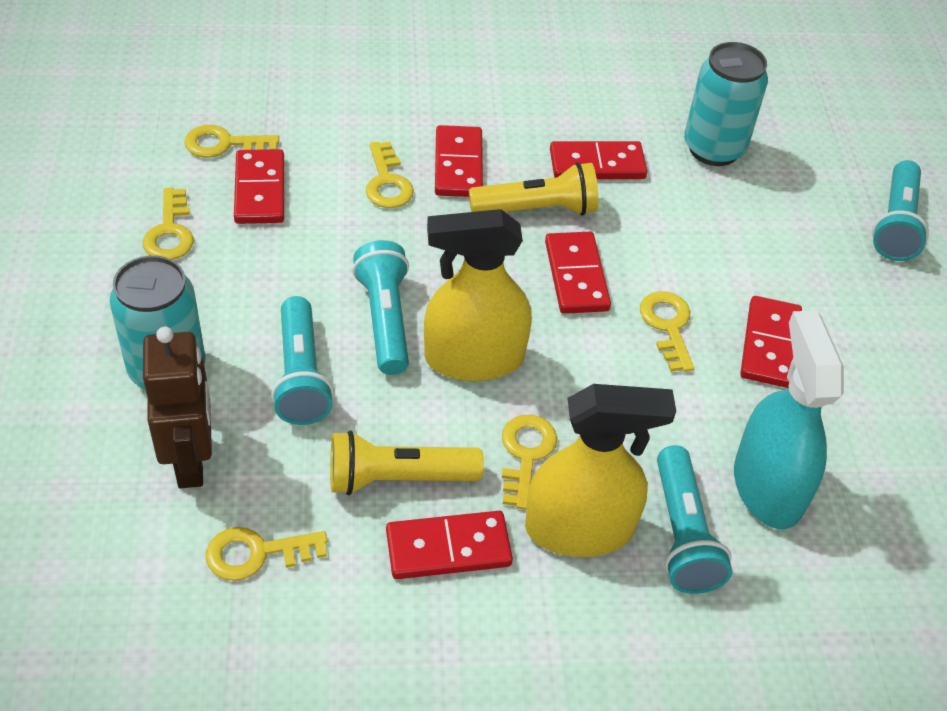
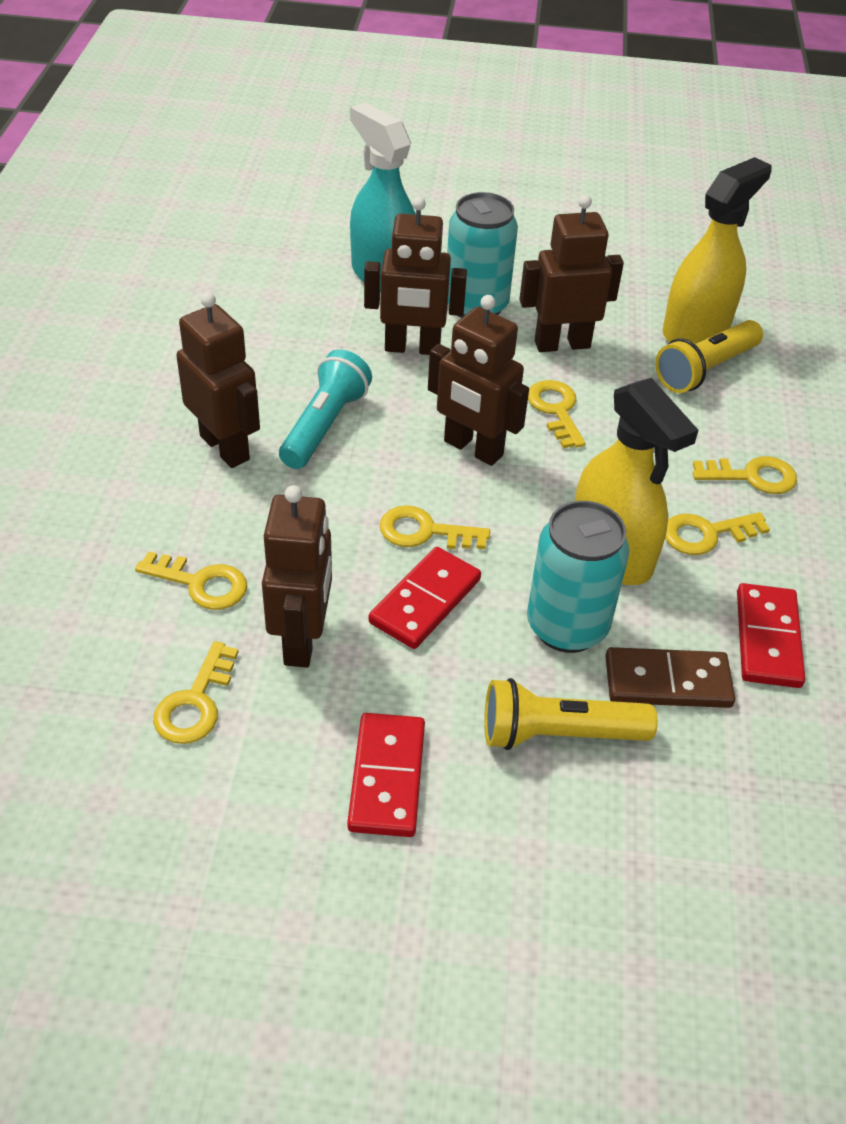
brown domino: 0 -> 1
brown robot: 1 -> 5
red domino: 6 -> 3
turquoise flashlight: 4 -> 1

